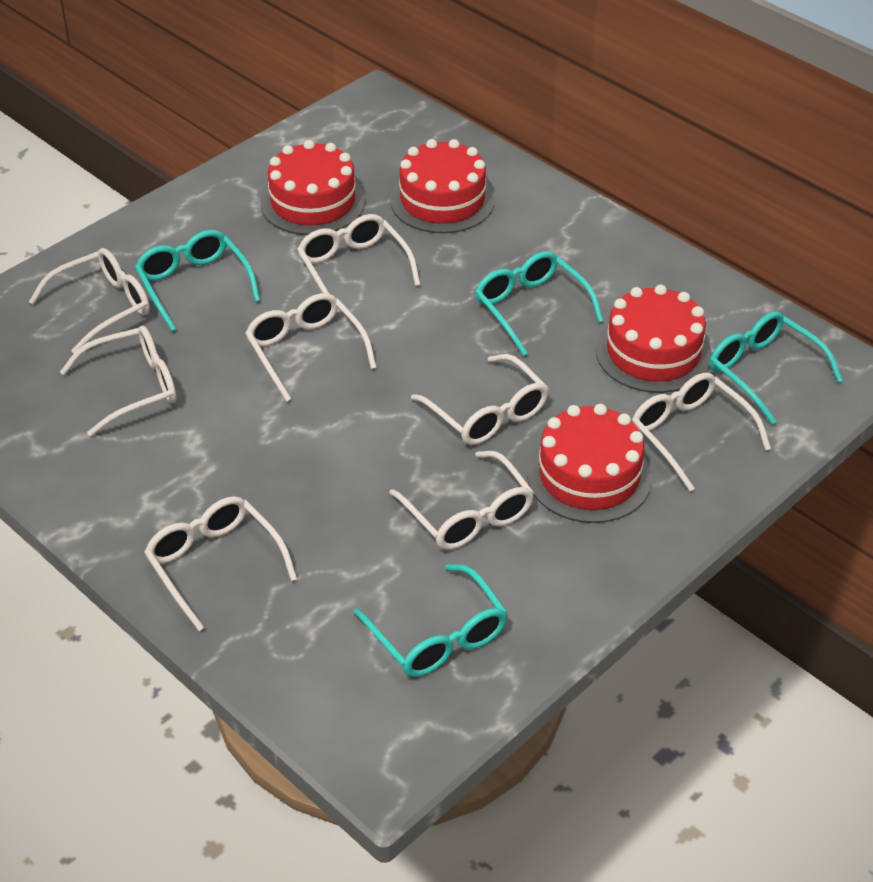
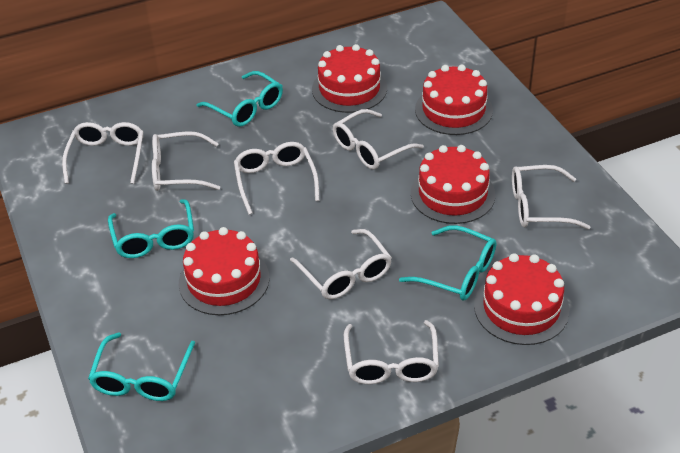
red cake: 4 -> 5
white glasses: 8 -> 7

